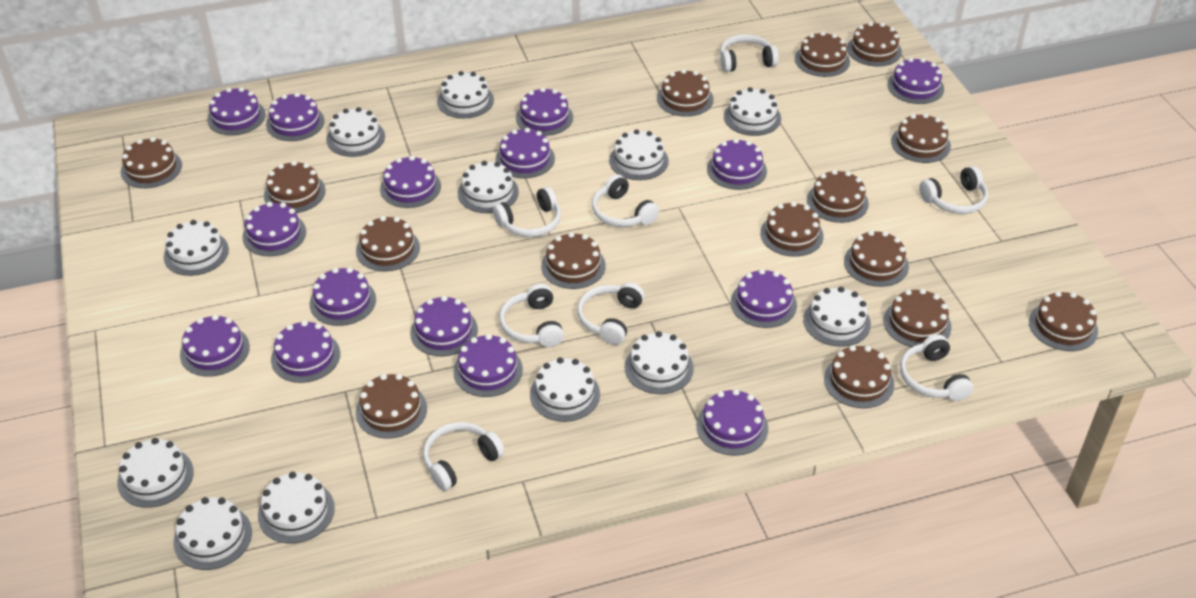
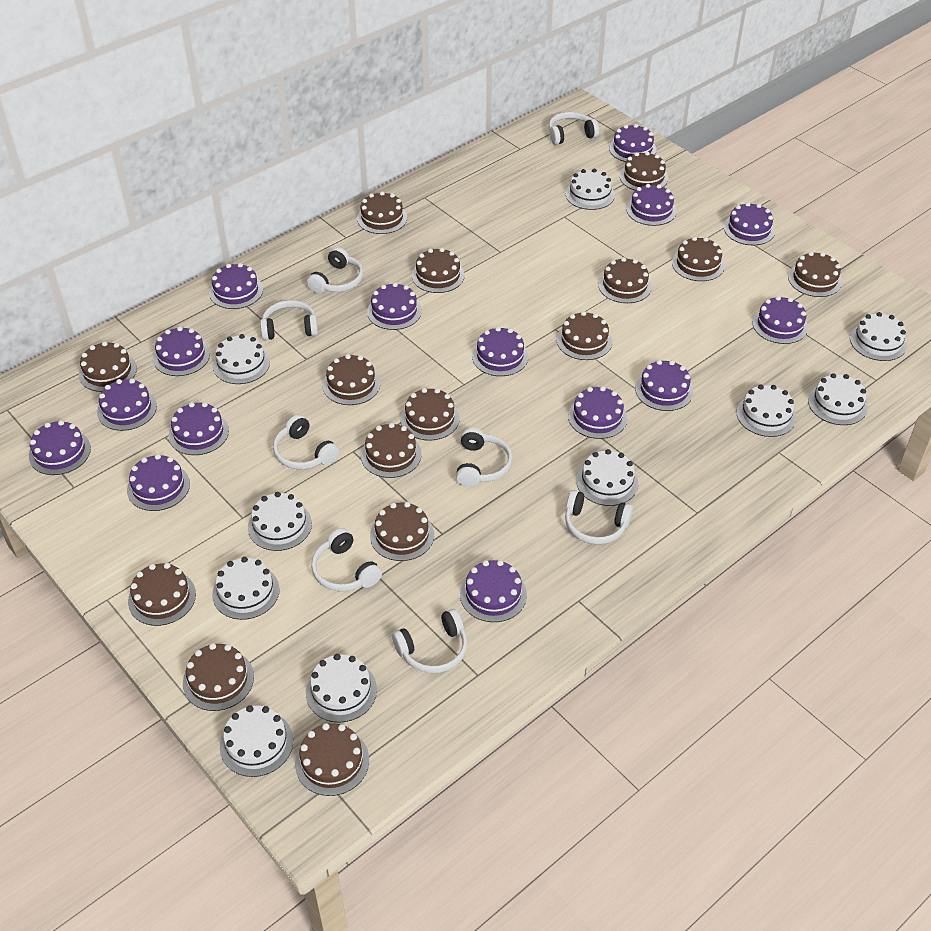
white cake: 12 -> 10

